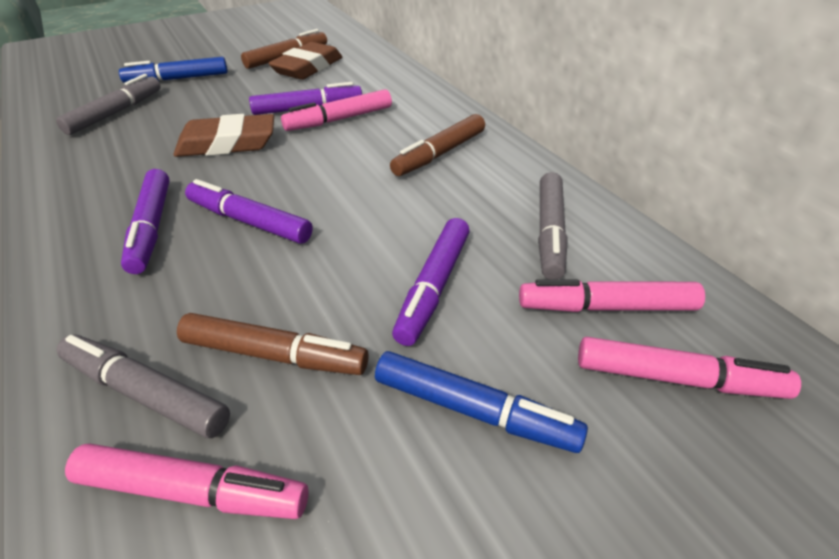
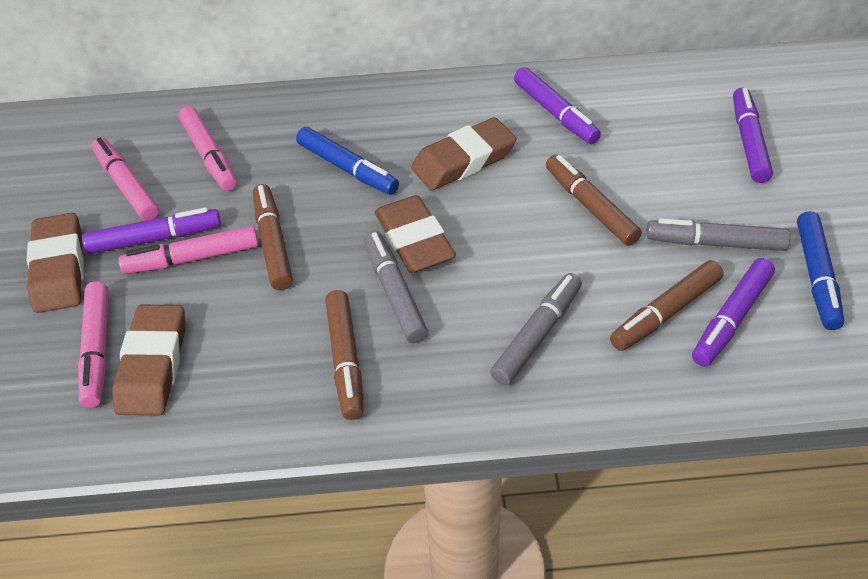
brown eraser: 2 -> 4
brown marker: 3 -> 4

